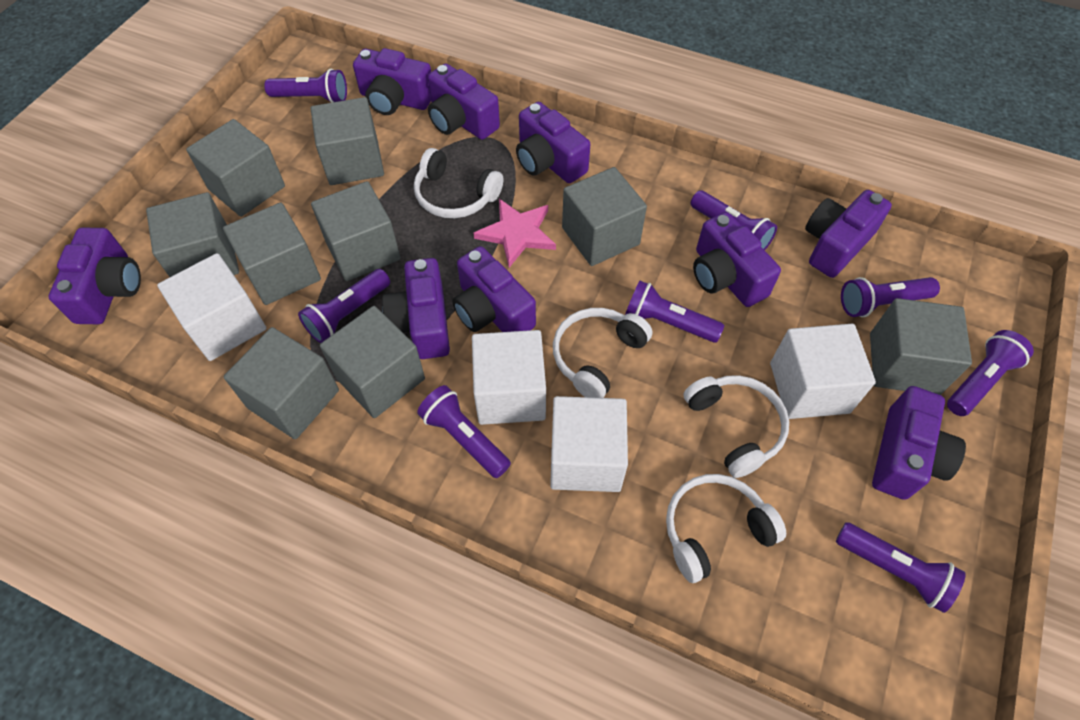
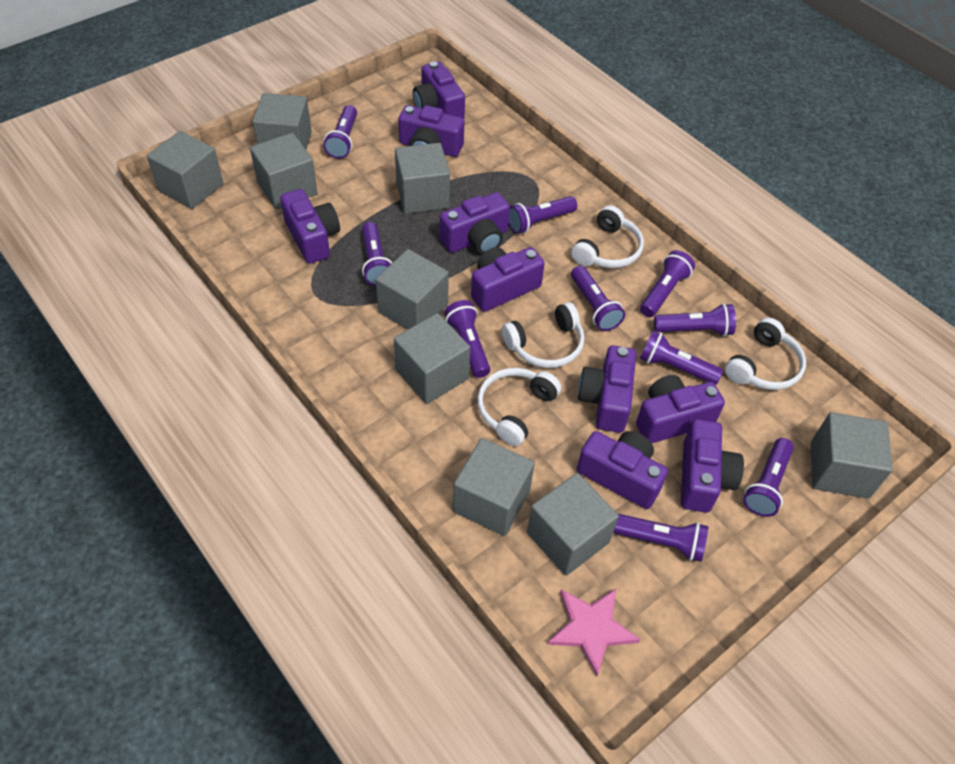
purple flashlight: 8 -> 10
white cube: 4 -> 0

